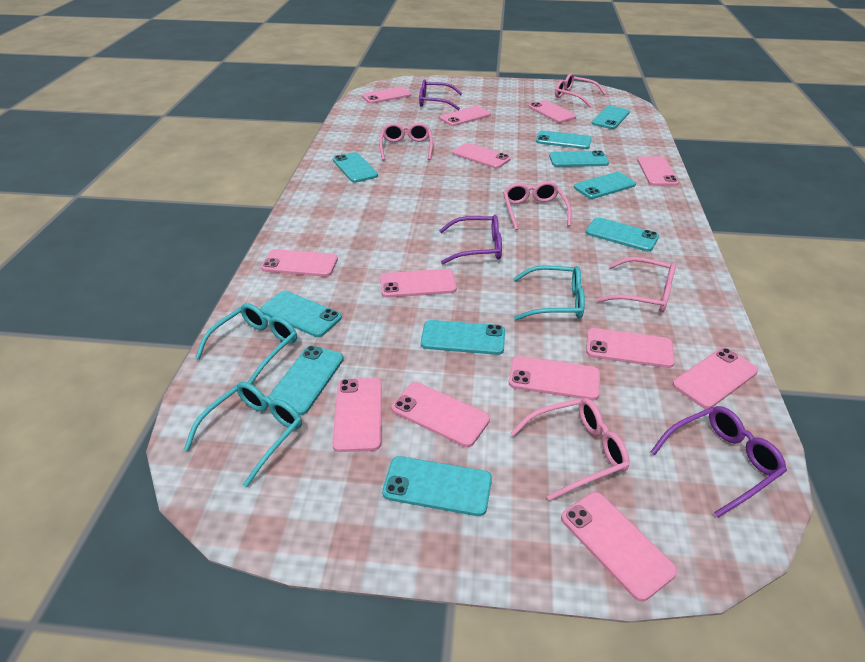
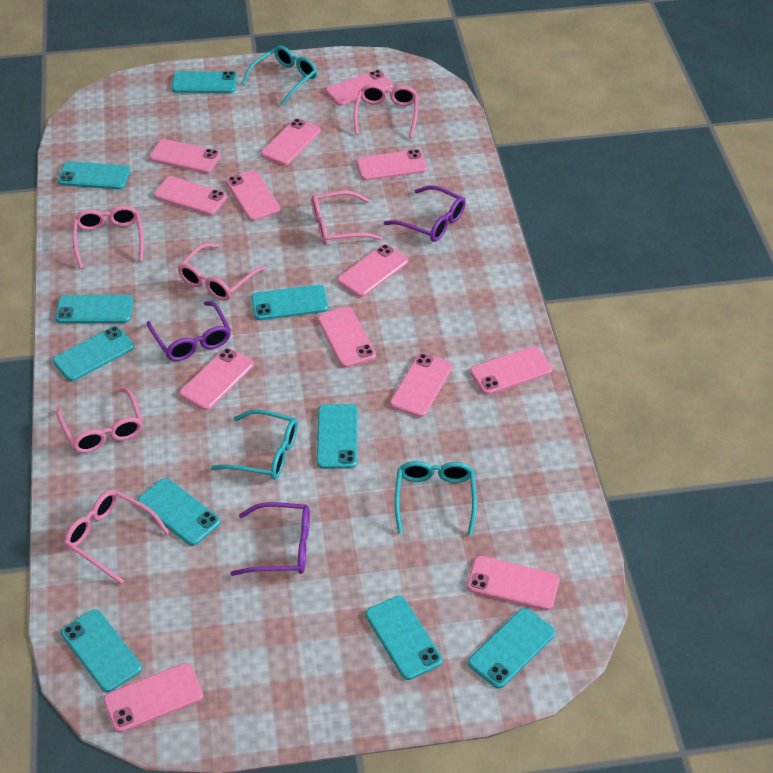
pink glasses: 5 -> 6

